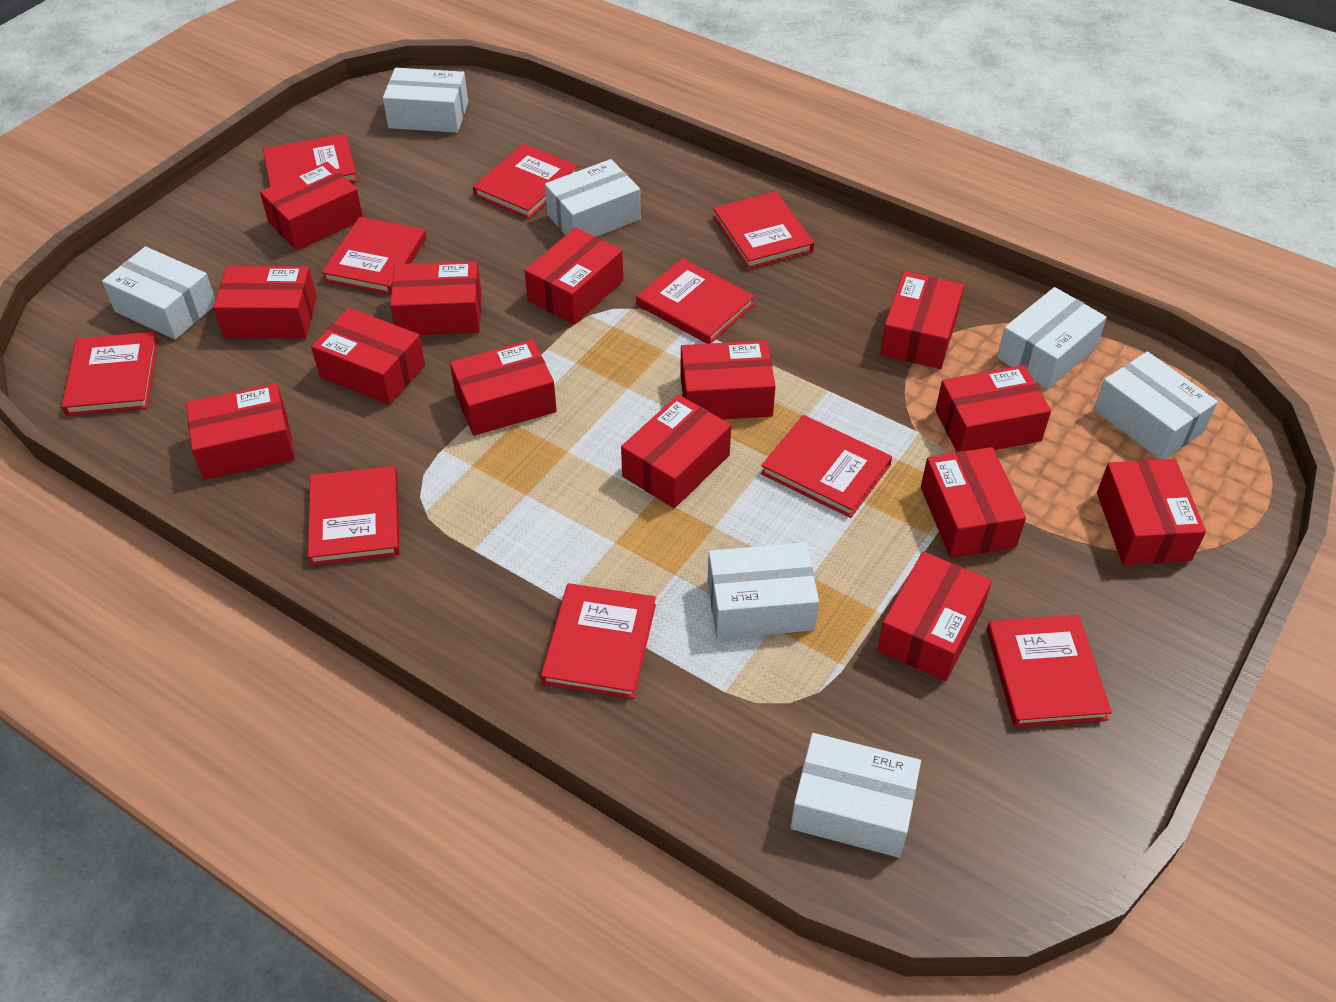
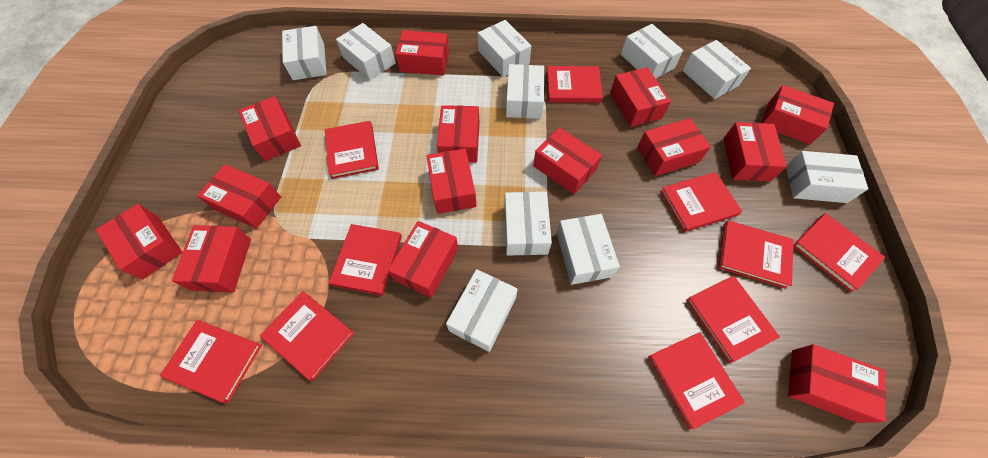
white box: 7 -> 10

